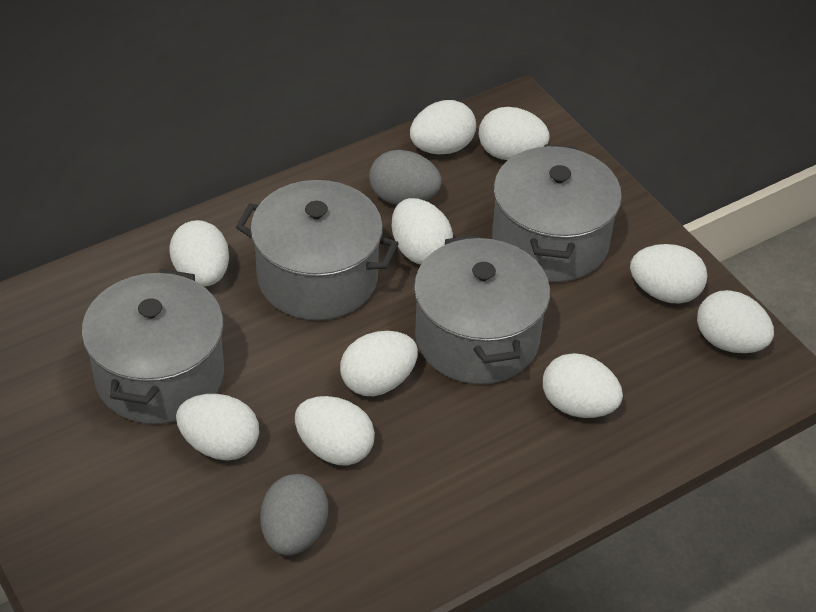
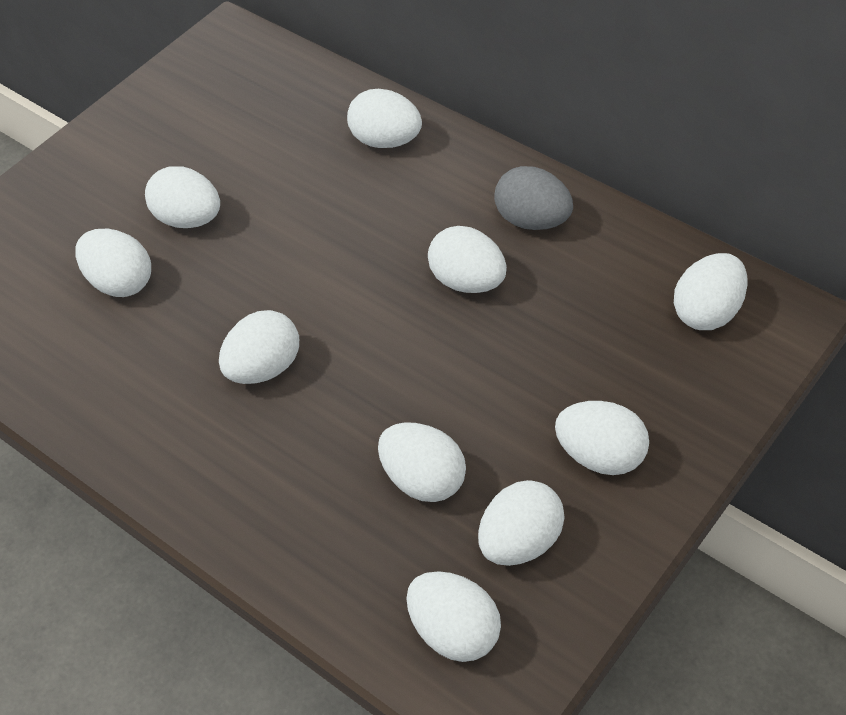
grey egg: 2 -> 1
grey pot: 4 -> 0

